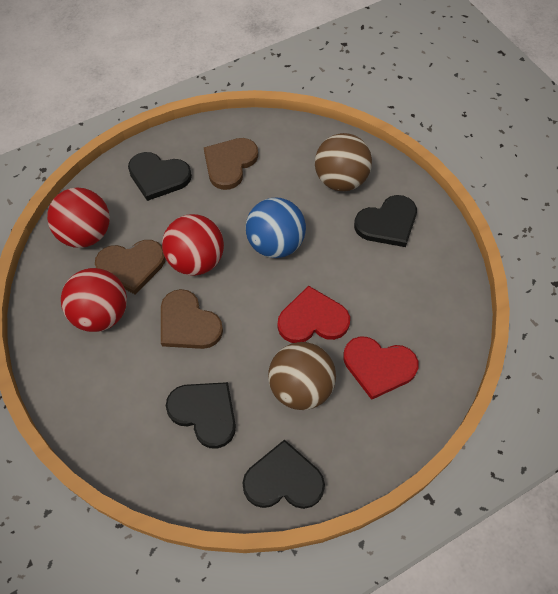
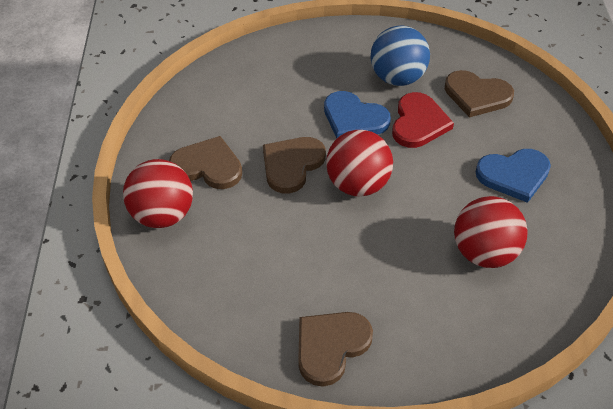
black heart: 4 -> 0
blue heart: 0 -> 2
brown ball: 2 -> 0
brown heart: 3 -> 4
red heart: 2 -> 1

